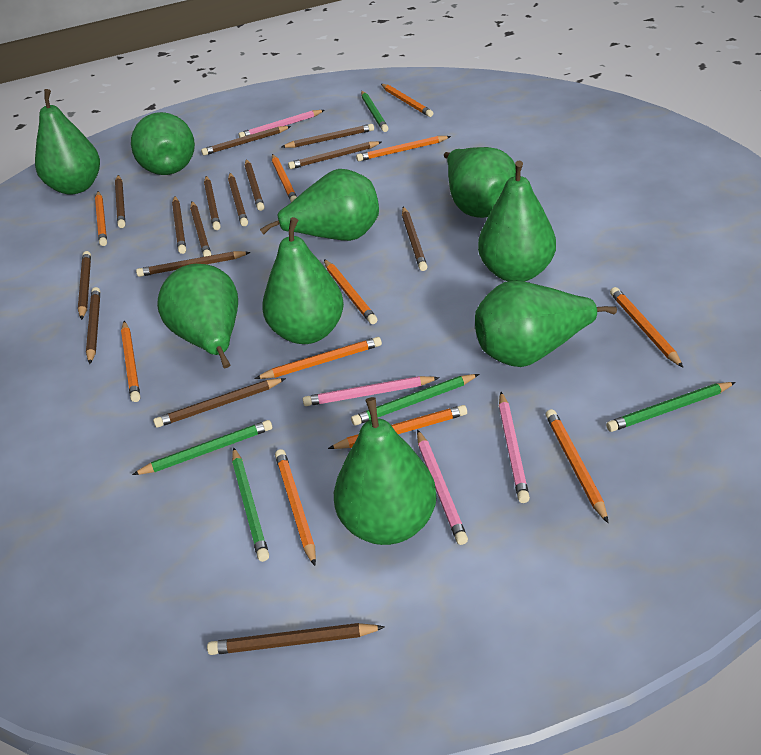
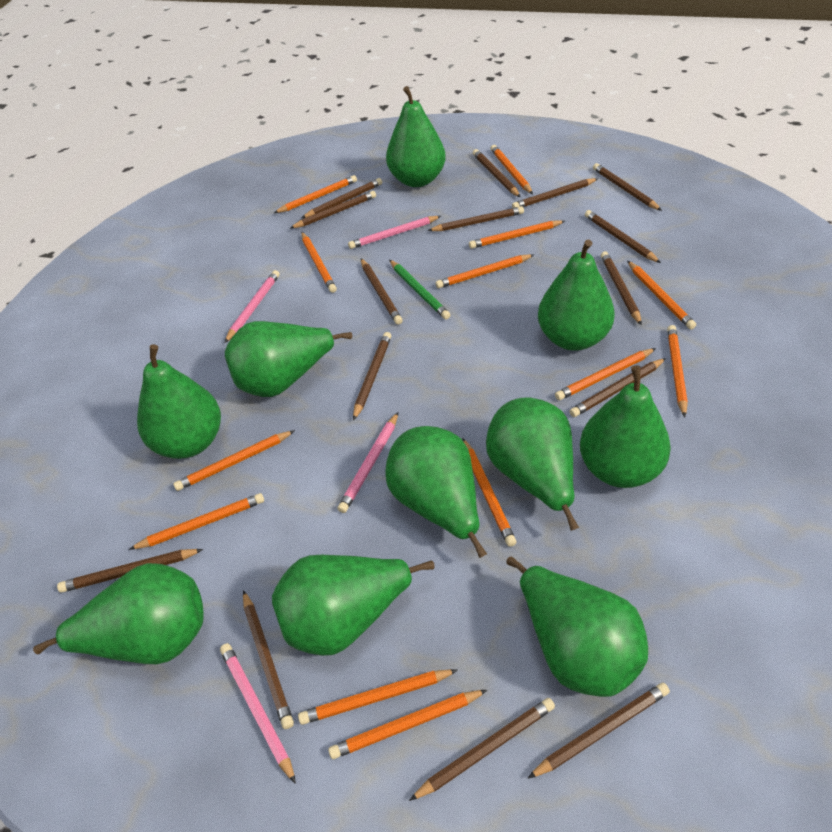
green pear: 9 -> 10
green pencil: 5 -> 1
orange pencil: 11 -> 13

